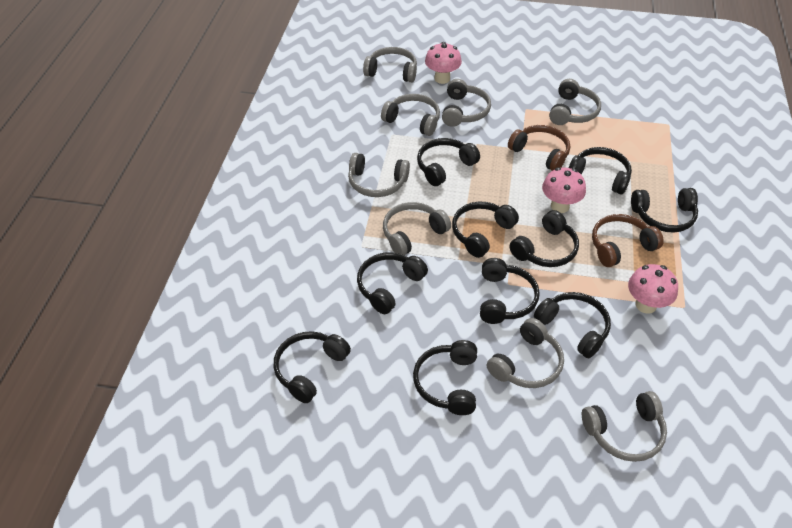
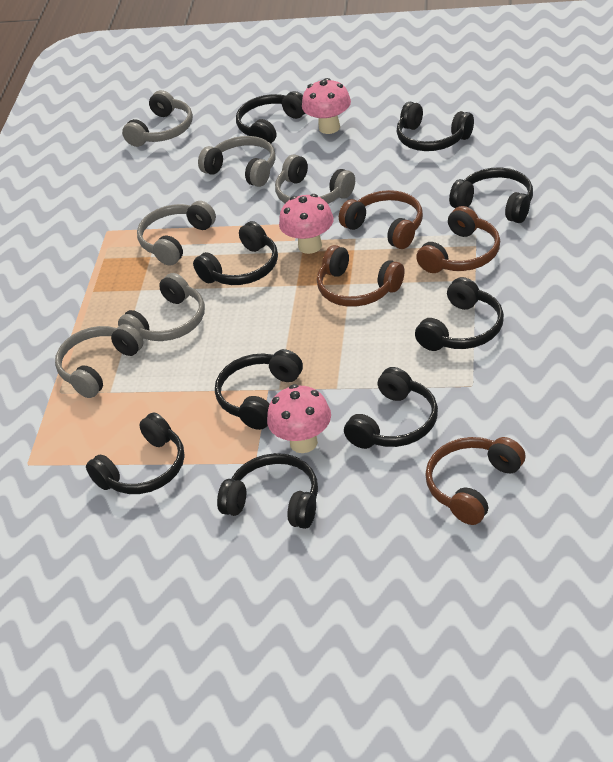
black headphones: 10 -> 9
brown headphones: 2 -> 4
grey headphones: 8 -> 6

